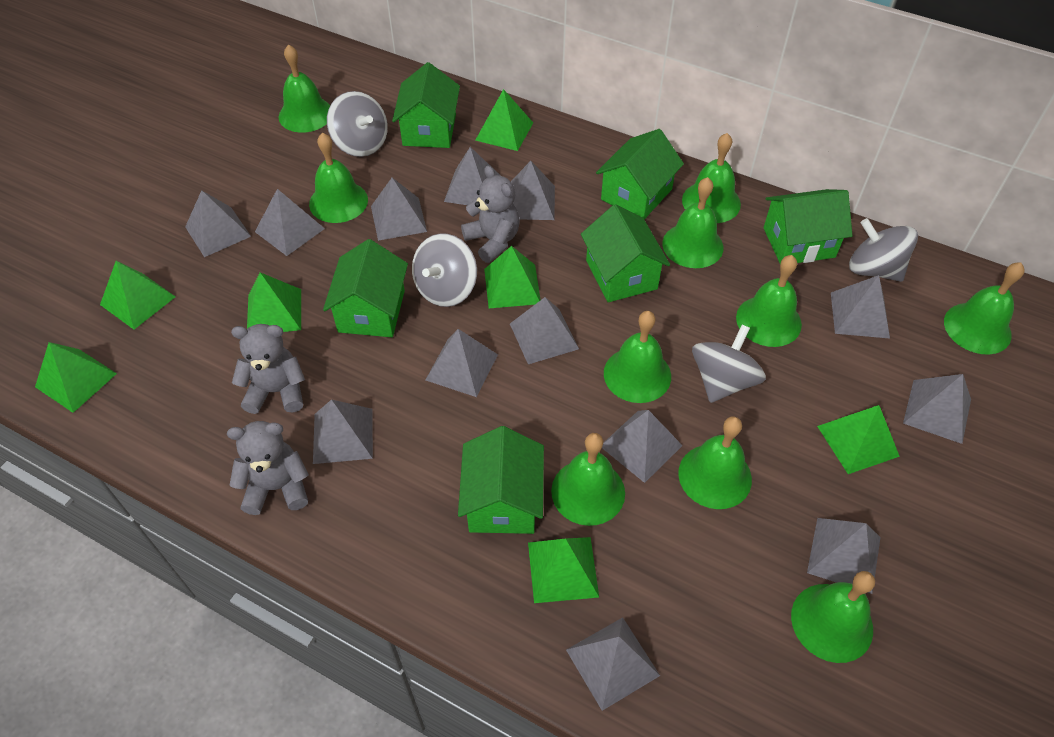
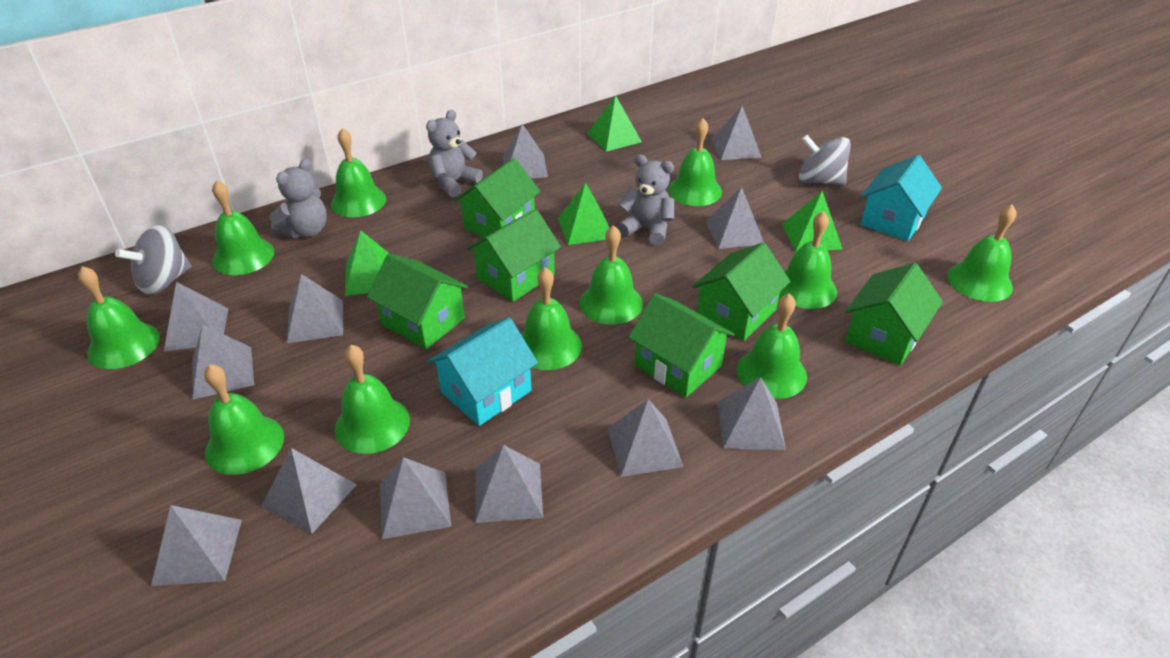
green bell: 10 -> 11
green pyramid: 7 -> 4
grey pyramid: 13 -> 12
grey spinning top: 4 -> 2
turquoise house: 0 -> 2

